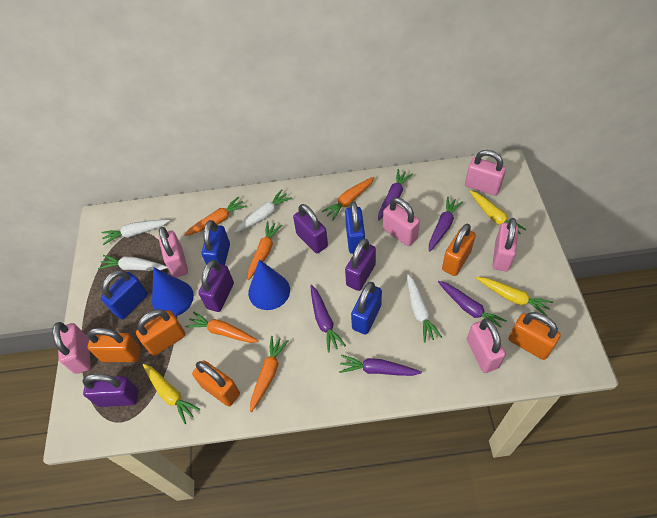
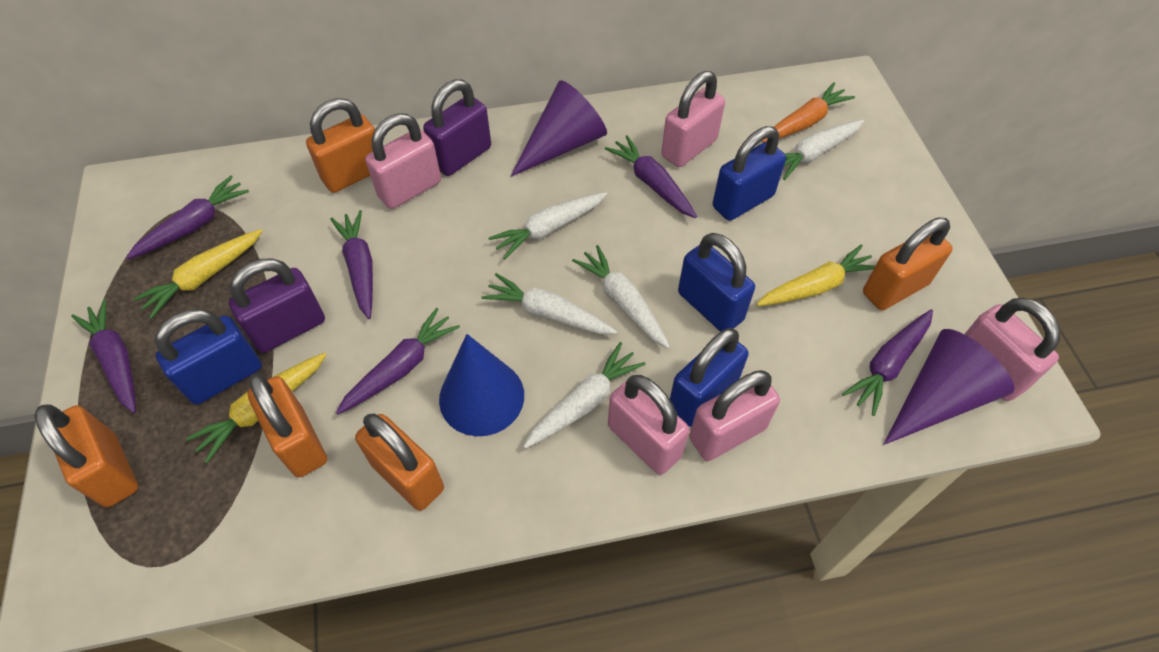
blue cone: 2 -> 1
orange carrot: 5 -> 1
pink padlock: 6 -> 5
purple carrot: 5 -> 6
purple cone: 0 -> 2
purple padlock: 4 -> 2
white carrot: 4 -> 5

